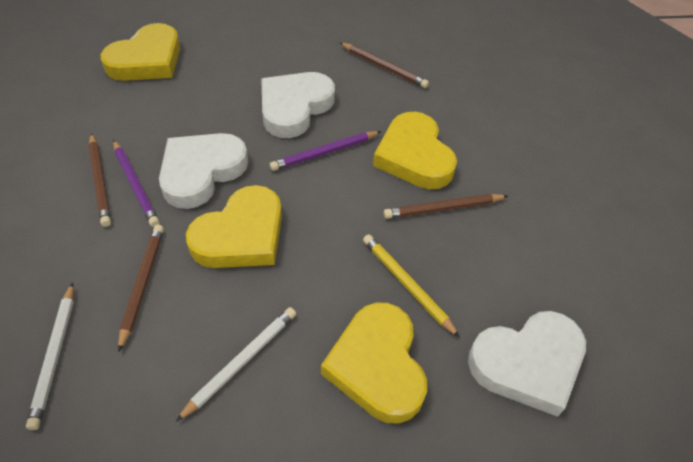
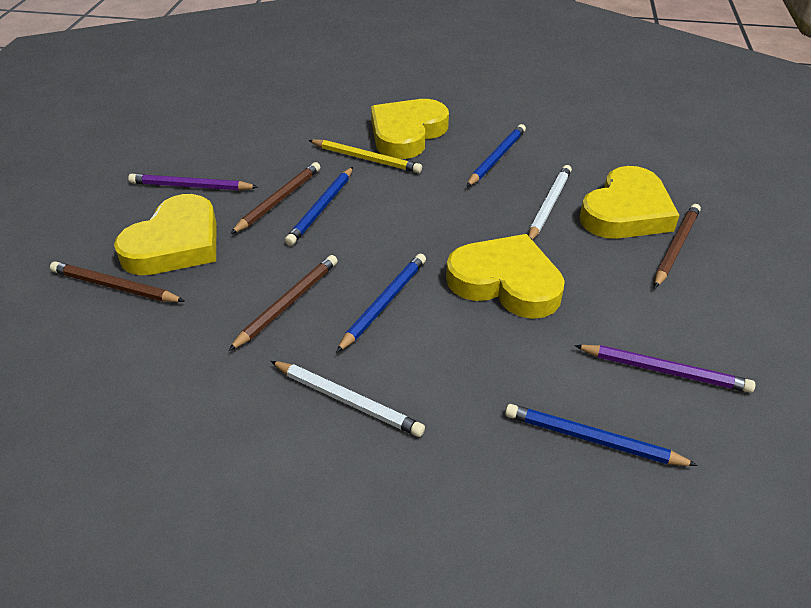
blue pencil: 0 -> 4
white heart: 3 -> 0

